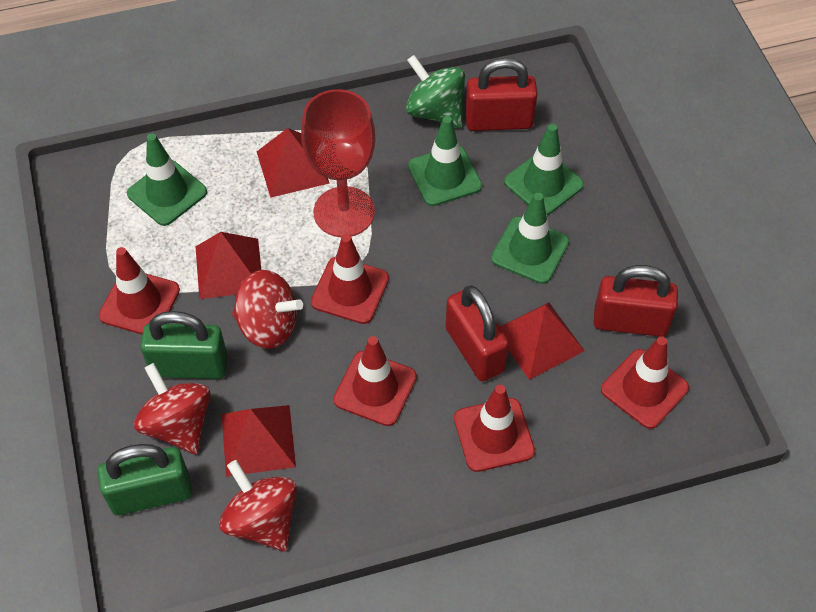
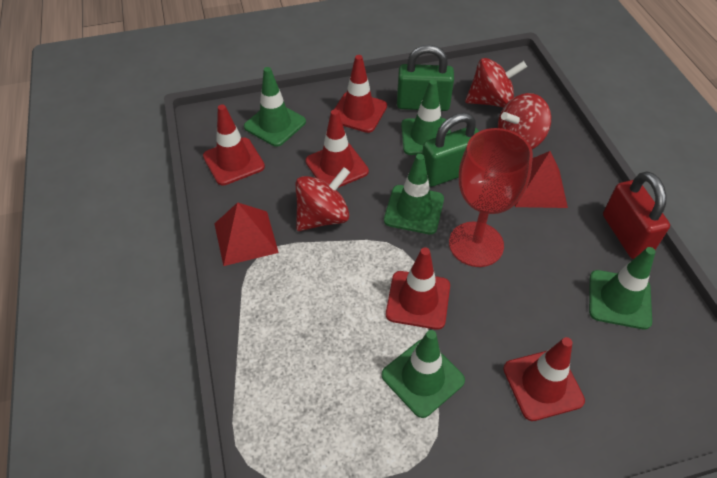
green spinning top: 1 -> 0
green traffic cone: 4 -> 5
red padlock: 3 -> 1
red pyramid: 4 -> 2

